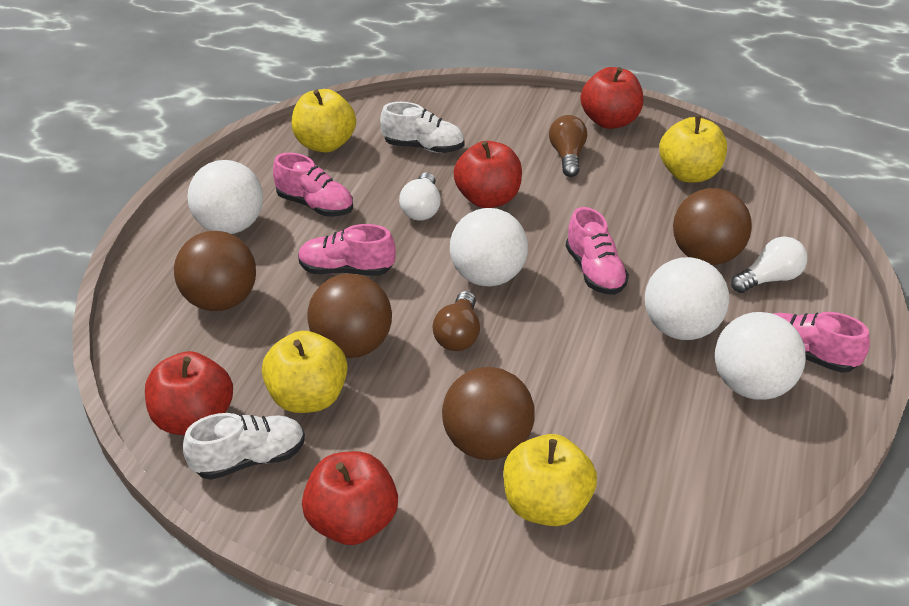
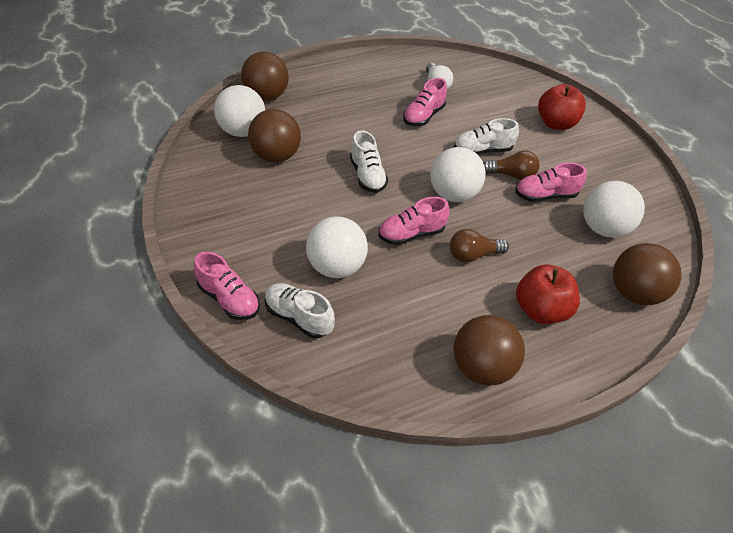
red apple: 4 -> 2
white light bulb: 2 -> 1
white shoe: 2 -> 3
yellow apple: 4 -> 0

